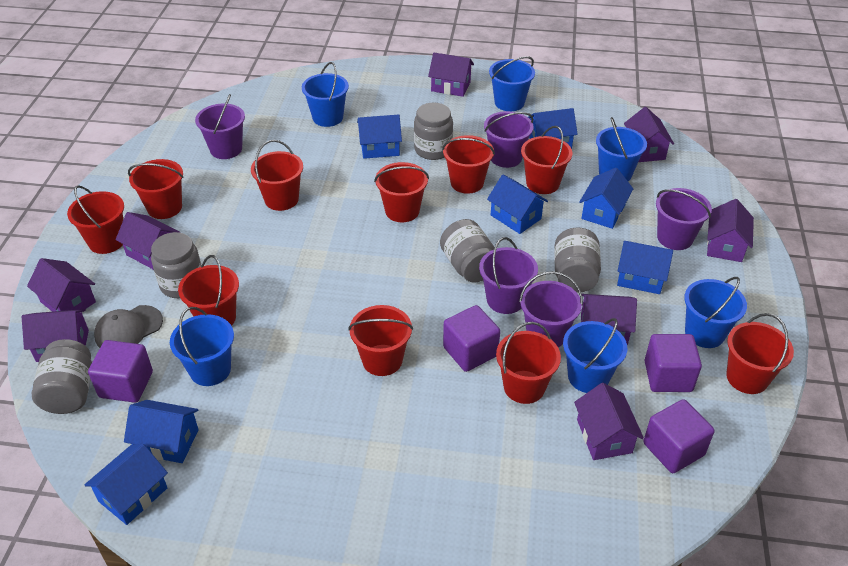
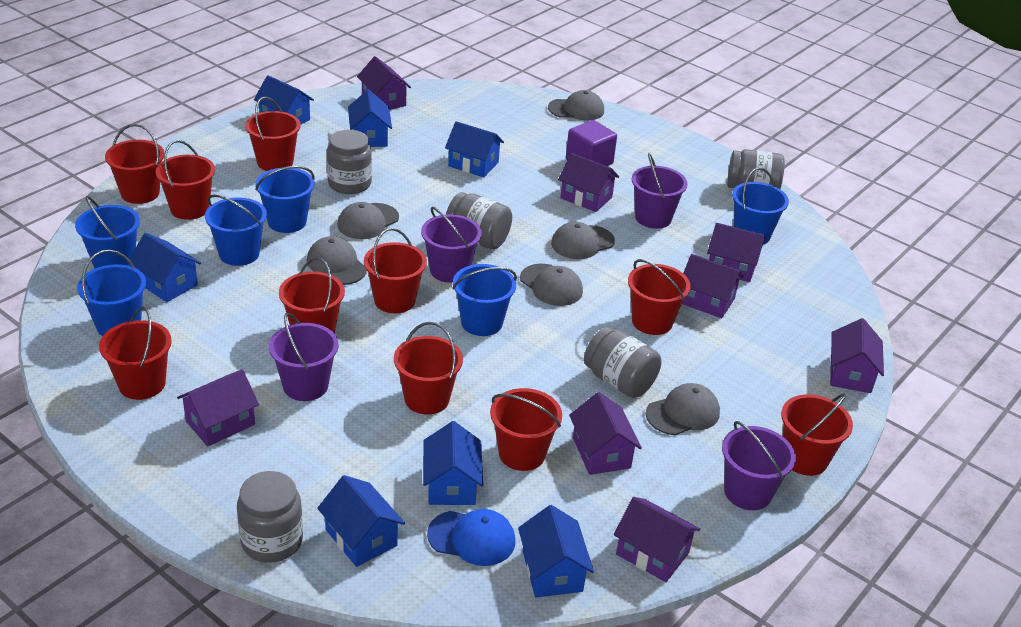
blue cap: 0 -> 1
grey cap: 1 -> 6
purple bucket: 5 -> 4
purple cube: 4 -> 1

